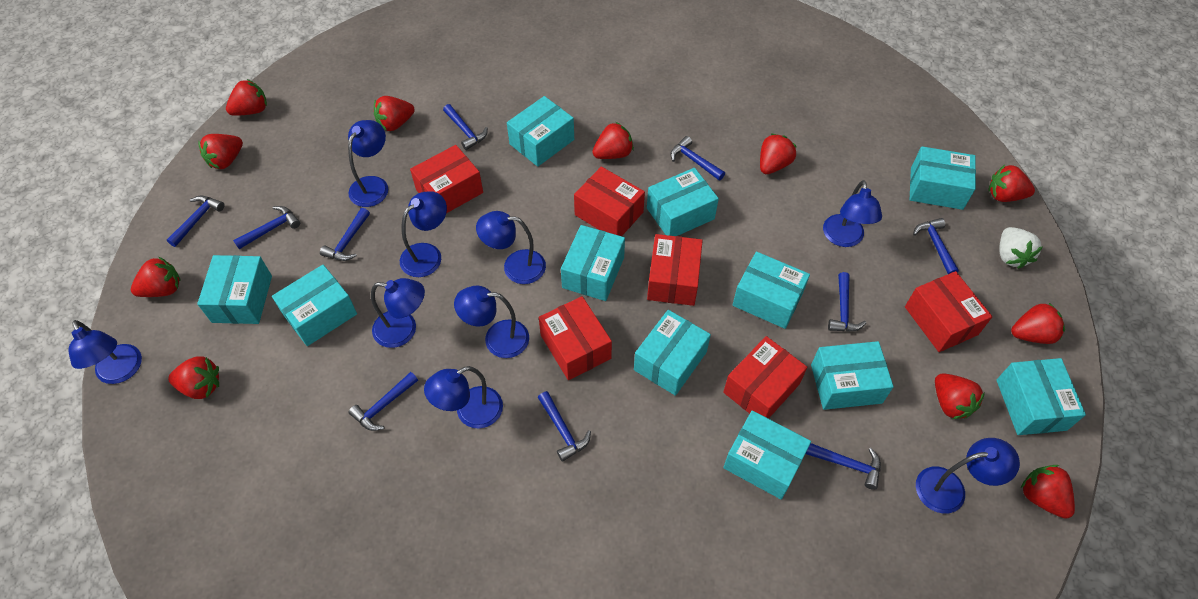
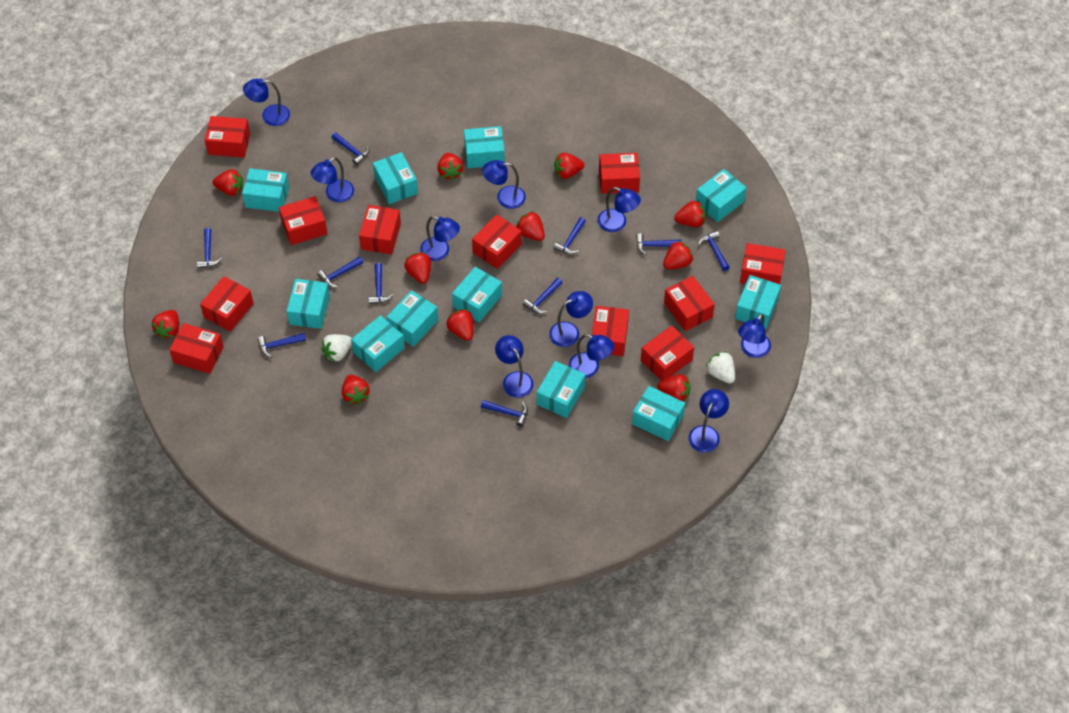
blue lamp: 9 -> 10
red box: 6 -> 11
white strawberry: 1 -> 2

